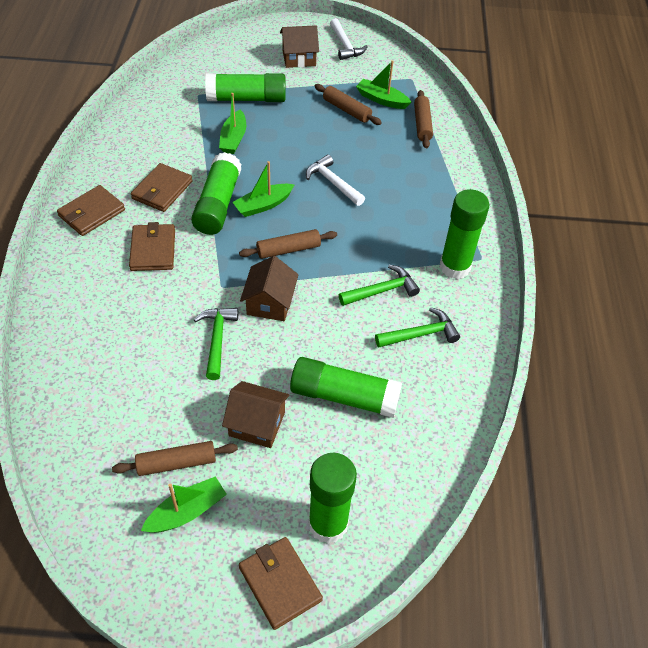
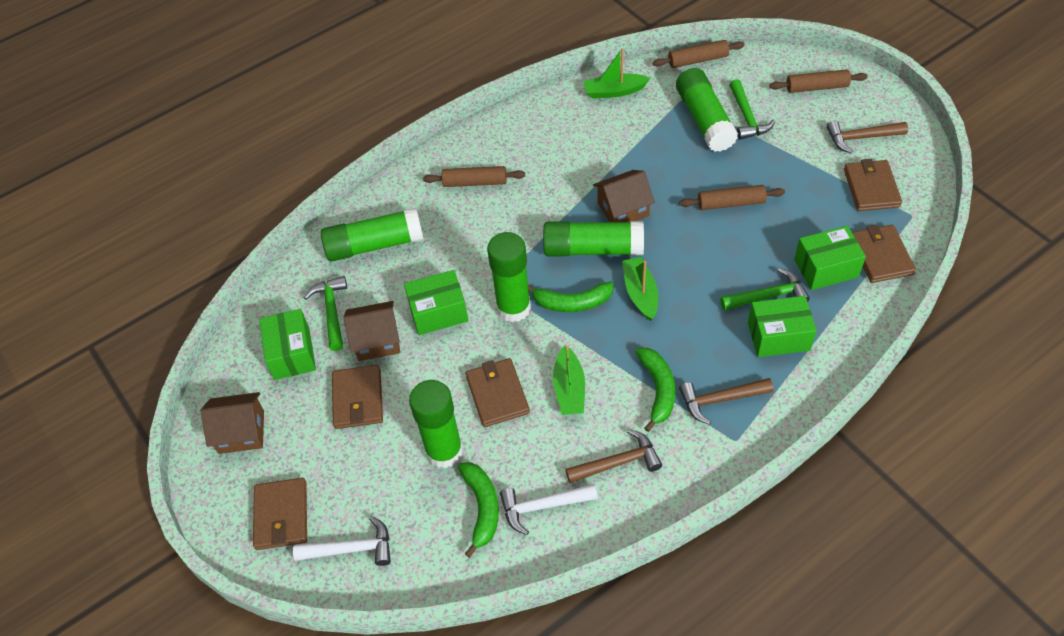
brown hammer: 0 -> 3
brown wallet: 4 -> 5
green banana: 0 -> 3
green boat: 4 -> 3
green box: 0 -> 4

